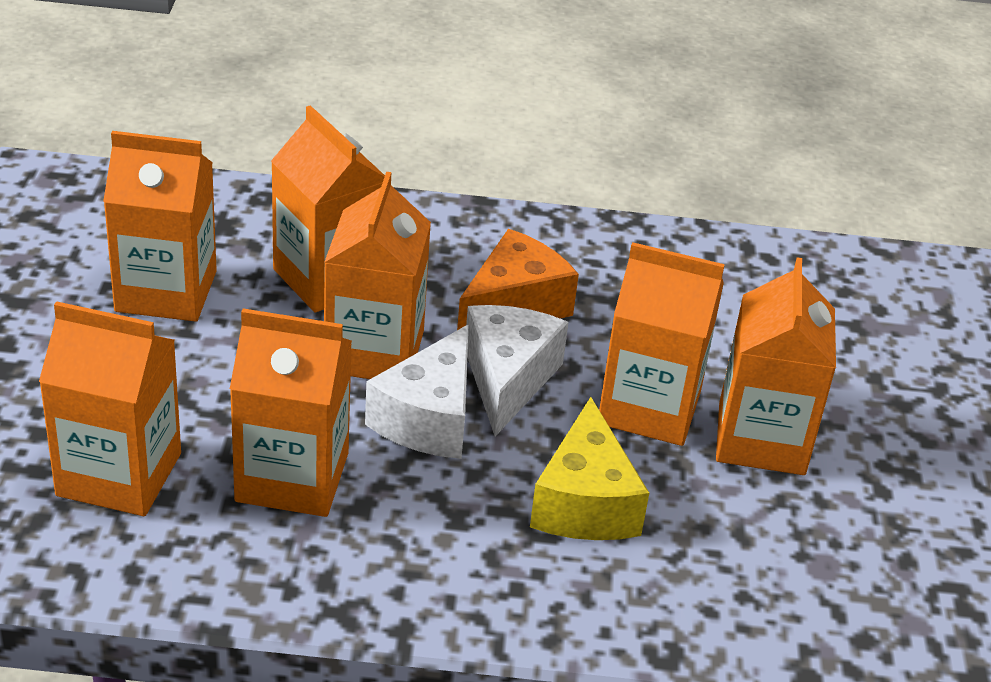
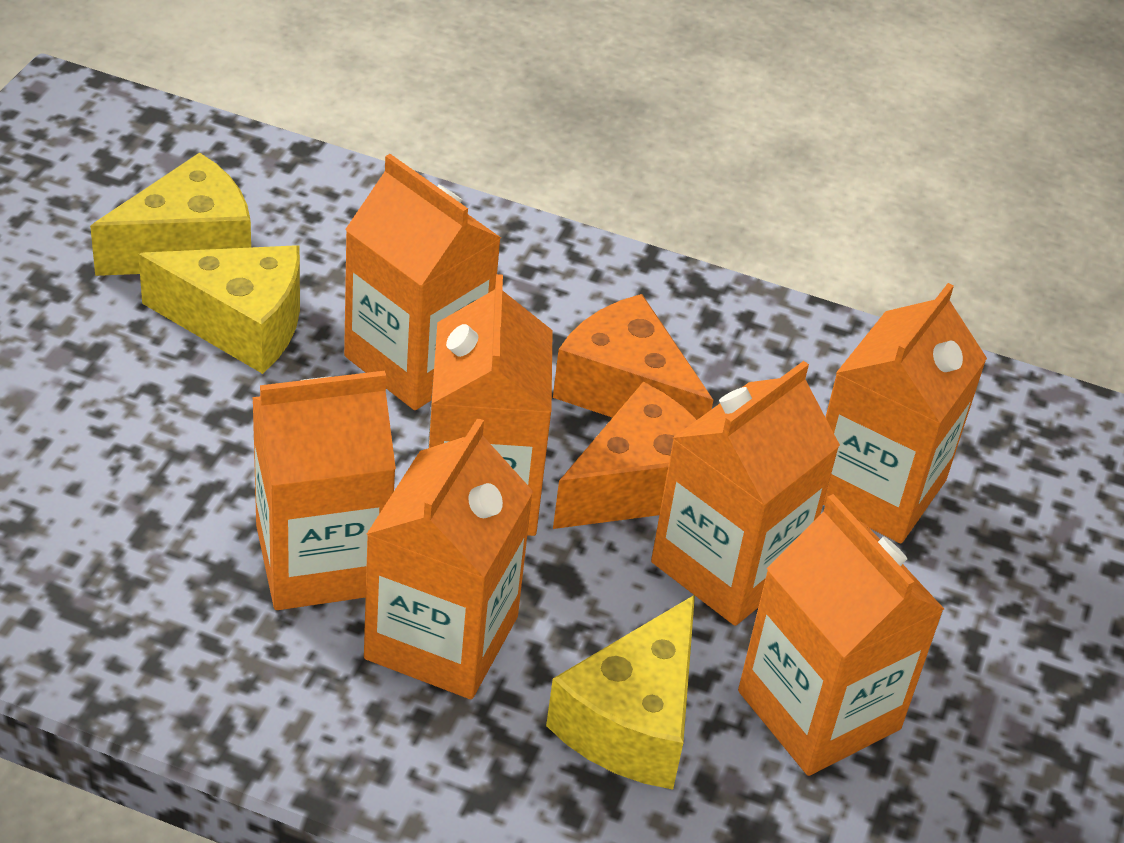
orange cheese: 1 -> 2
white cheese: 2 -> 0
yellow cheese: 1 -> 3

